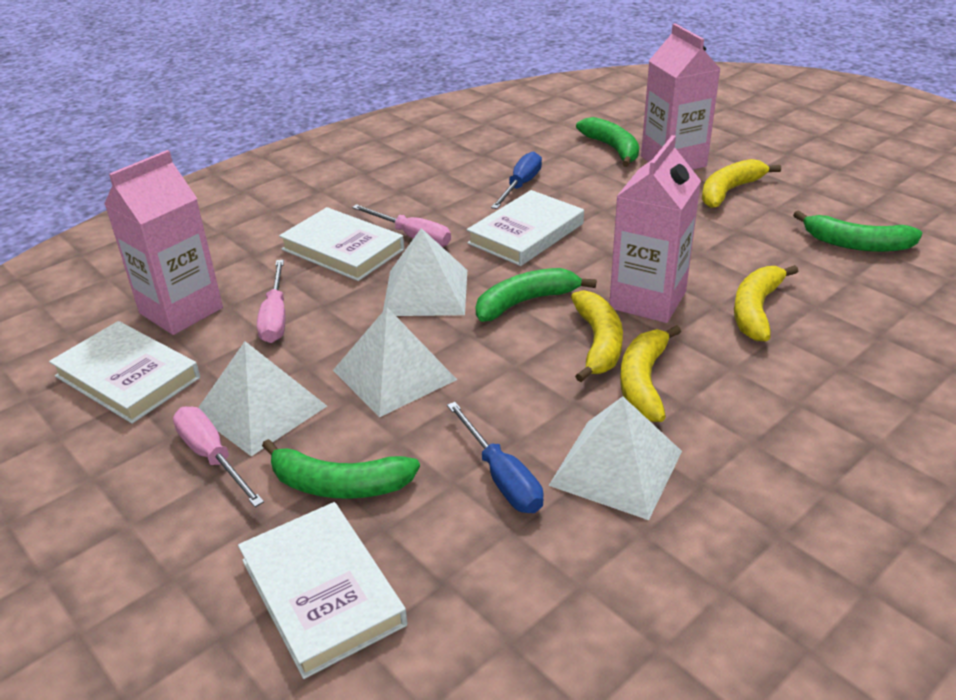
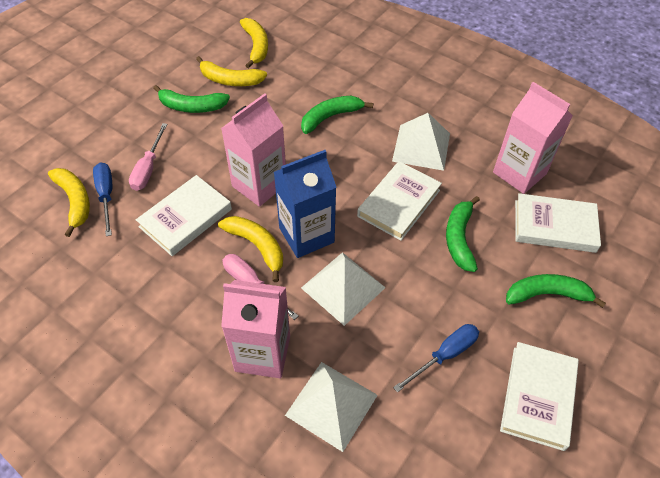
blue carton: 0 -> 1
pink screwdriver: 3 -> 2
white pyramid: 4 -> 3

